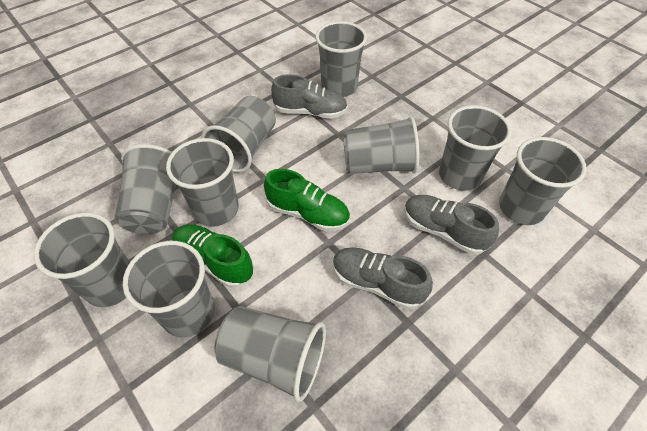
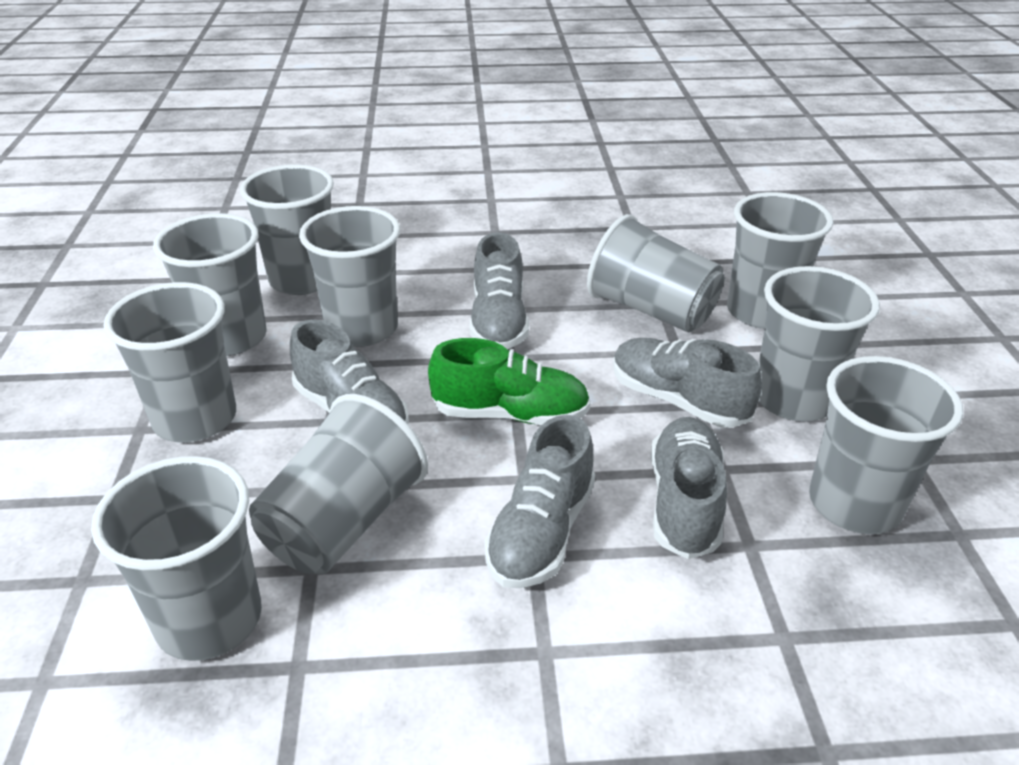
green shoe: 2 -> 1
grey shoe: 3 -> 5

